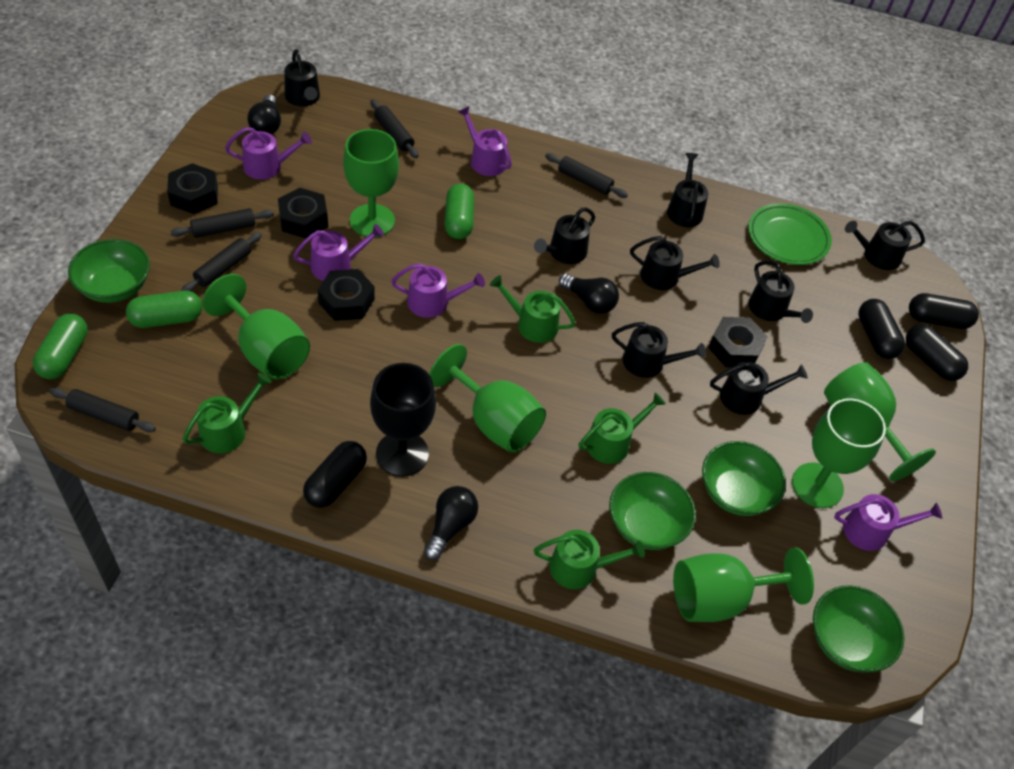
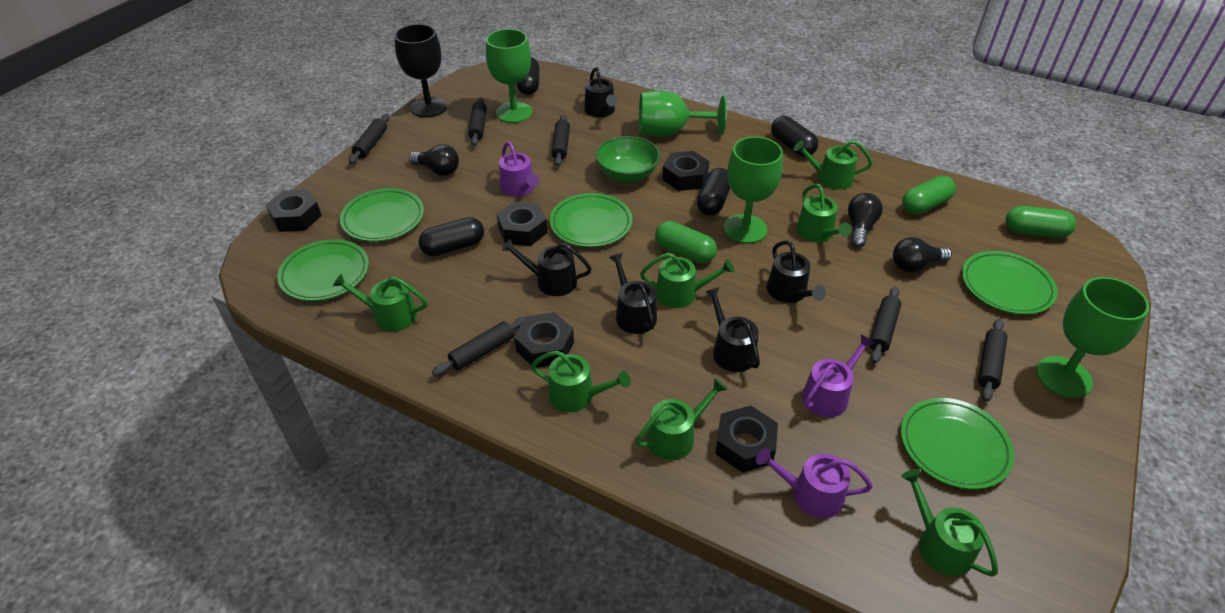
black nut: 4 -> 5
black rolling pin: 5 -> 6
black watering can: 8 -> 5
green bowl: 4 -> 1
green goblet: 6 -> 4
green plate: 1 -> 5
green watering can: 4 -> 7
purple watering can: 5 -> 3

